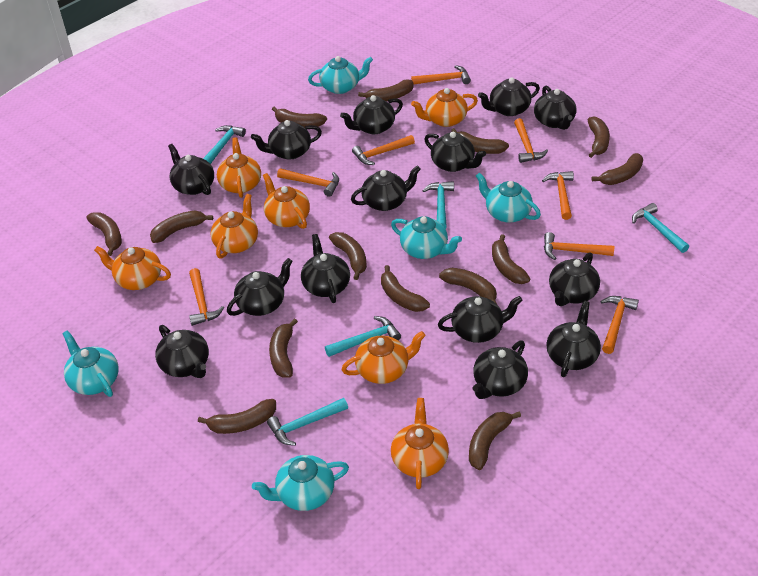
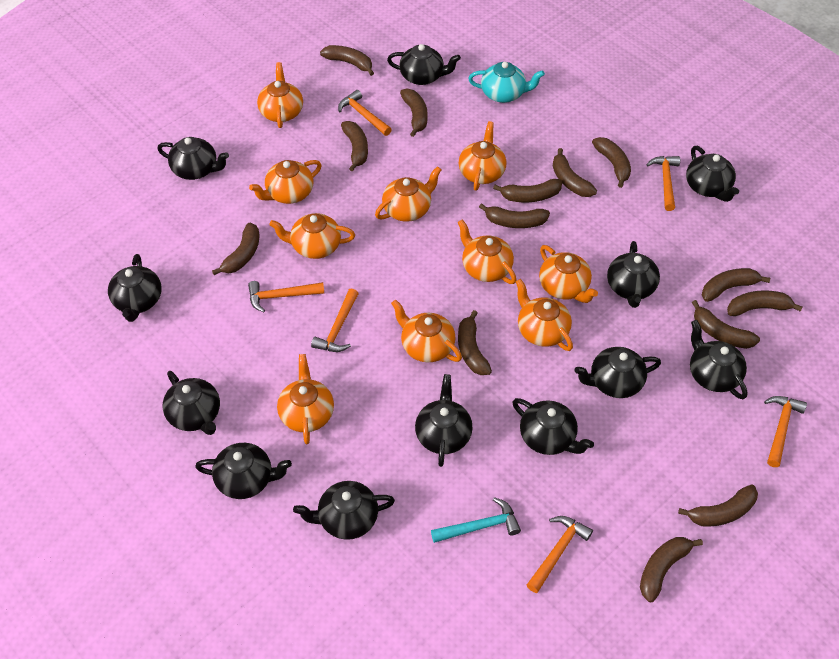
black teapot: 14 -> 12
orange hammer: 8 -> 6
orange teapot: 7 -> 10
turquoise hammer: 5 -> 1
turquoise teapot: 5 -> 1

